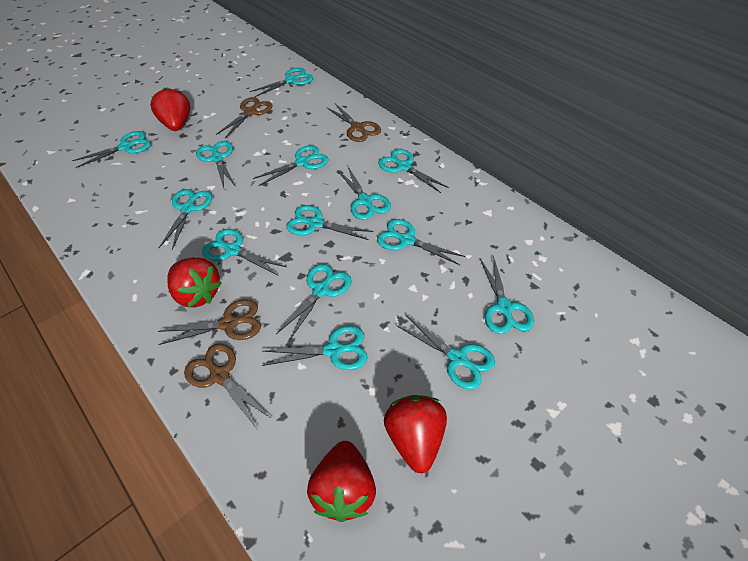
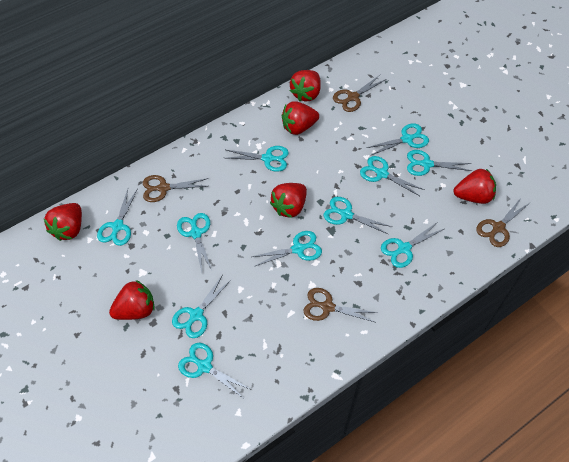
red strawberry: 4 -> 6
turquoise scissors: 14 -> 11

